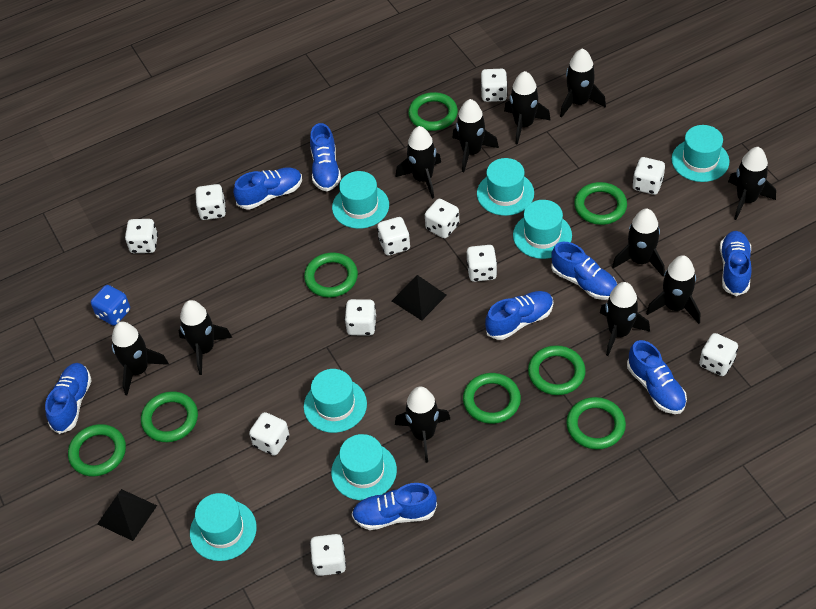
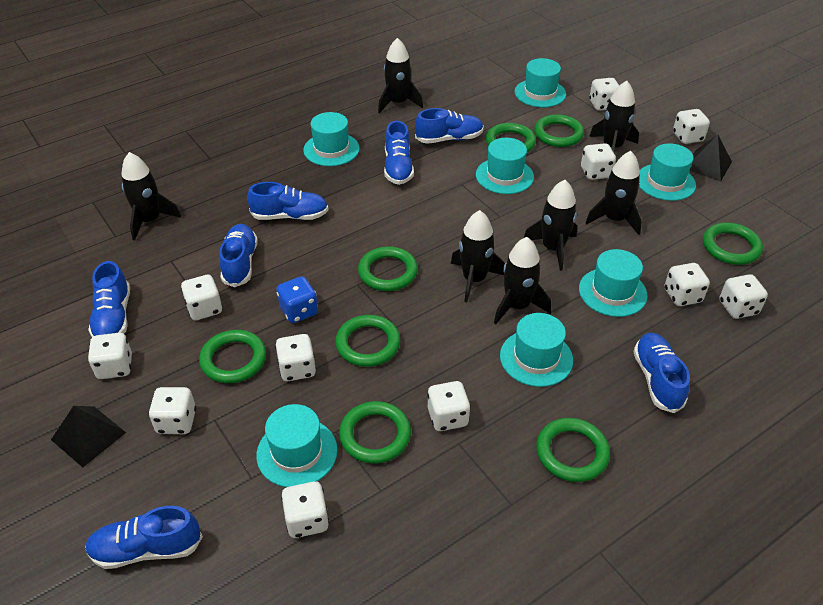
black rocket: 11 -> 7
blue shoe: 8 -> 7

